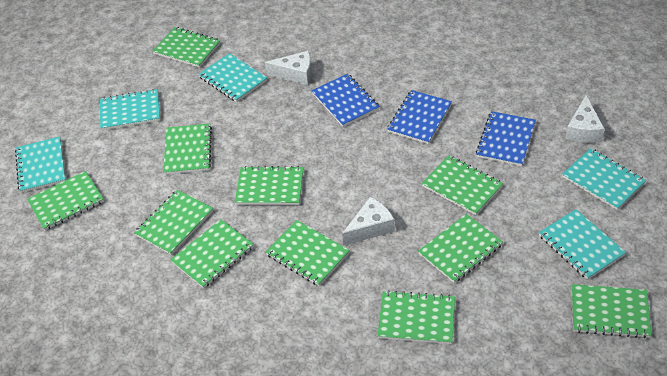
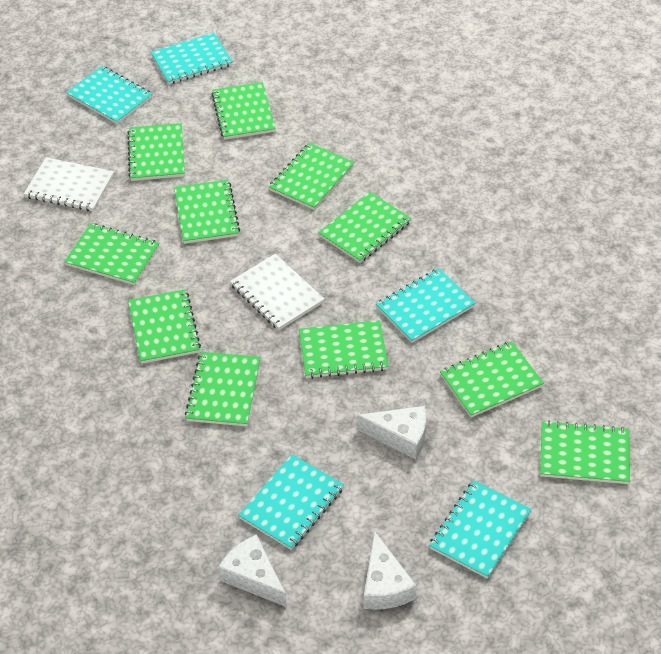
blue notebook: 3 -> 0
white notebook: 0 -> 2

